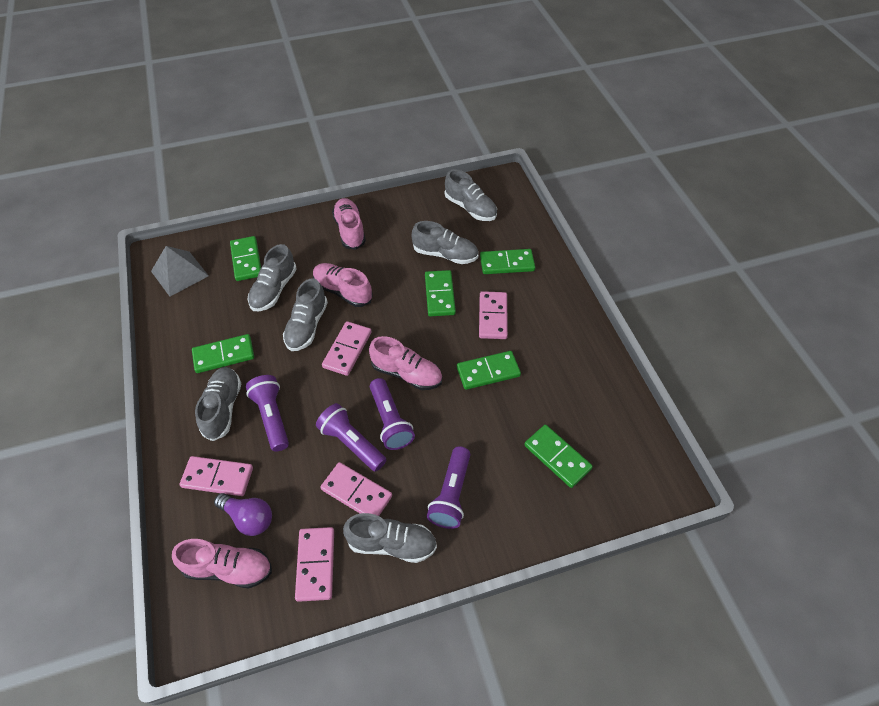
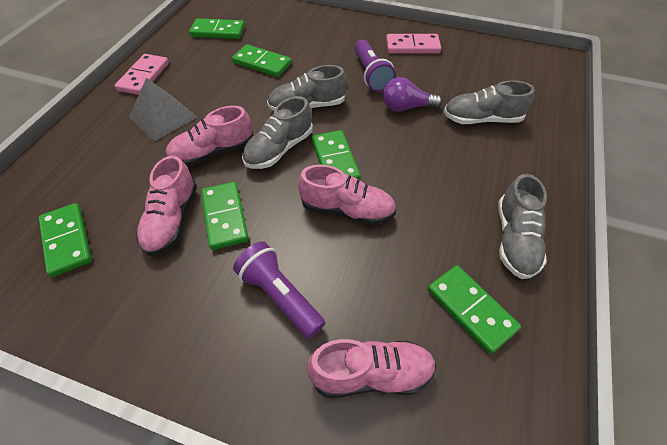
grey shoe: 6 -> 4
pink domino: 5 -> 2
purple flashlight: 4 -> 2

